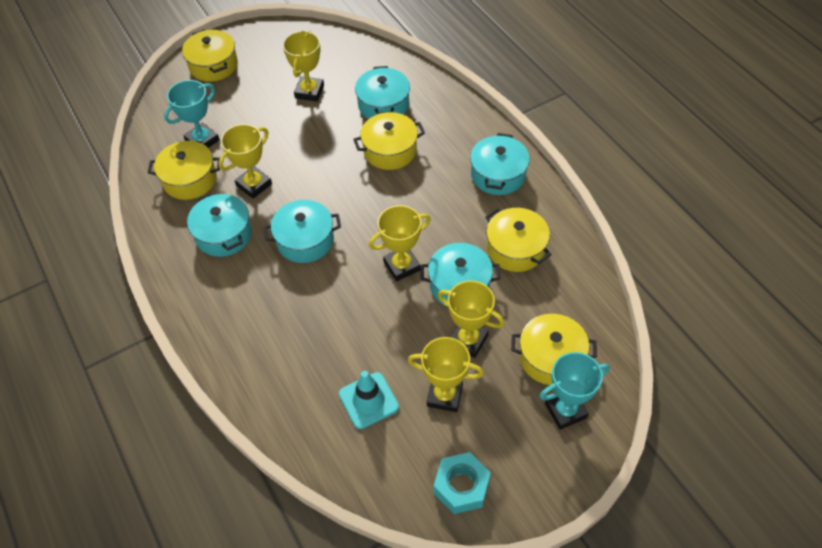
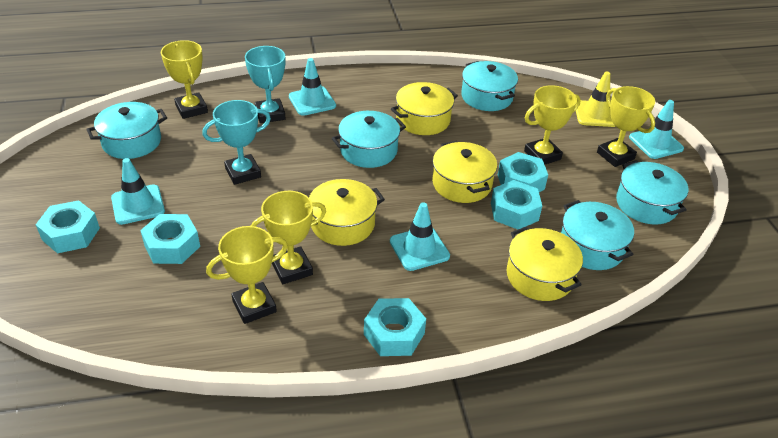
turquoise nut: 1 -> 5
turquoise traffic cone: 1 -> 4
yellow pot: 5 -> 4
yellow traffic cone: 0 -> 1

